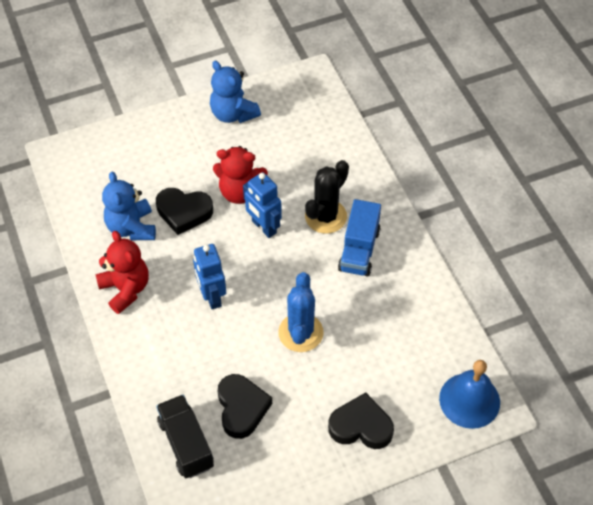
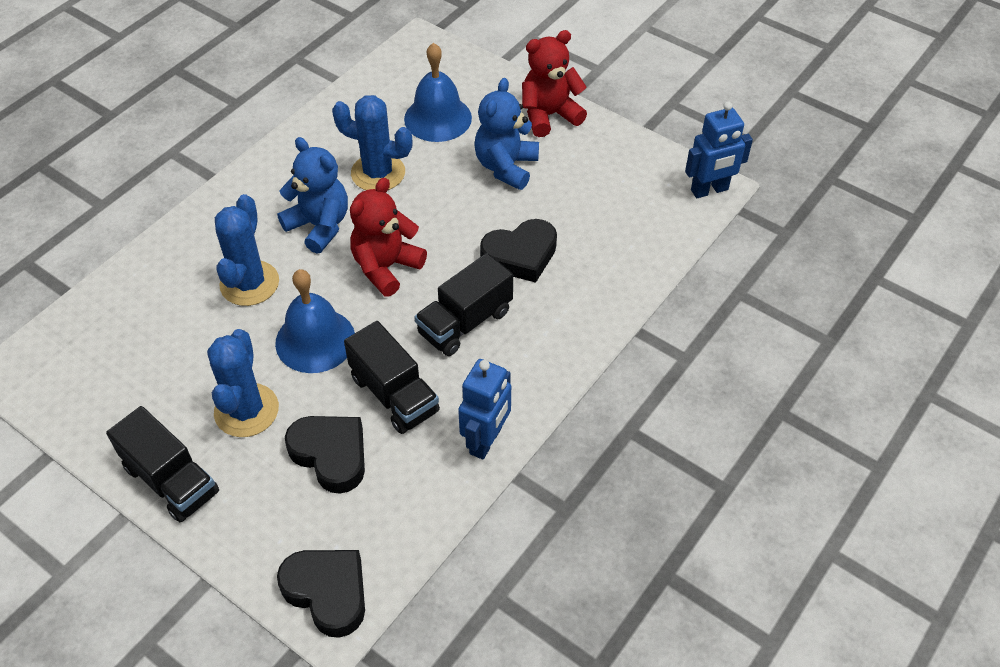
black cactus: 1 -> 0
black truck: 1 -> 3
blue bell: 1 -> 2
blue cactus: 1 -> 3
blue truck: 1 -> 0

